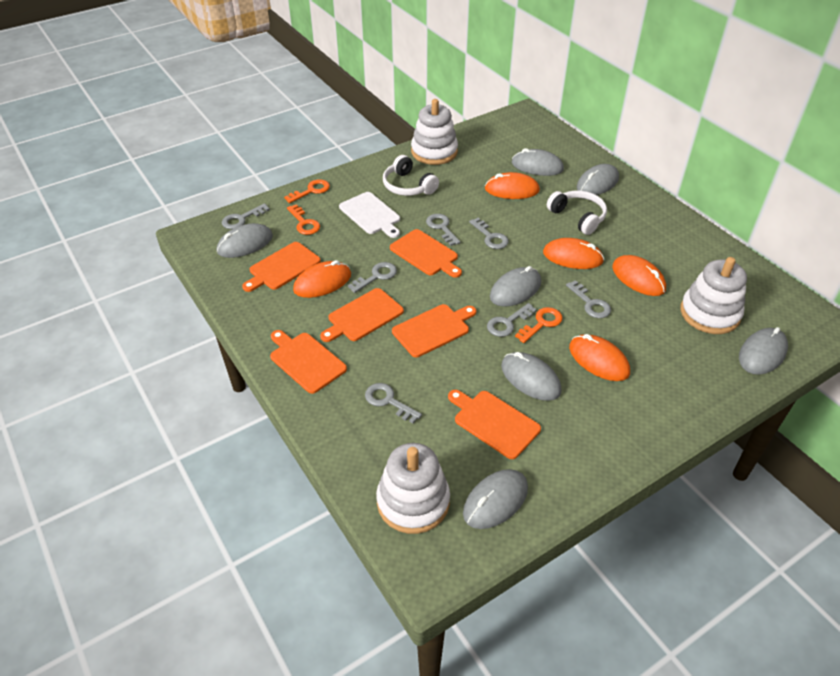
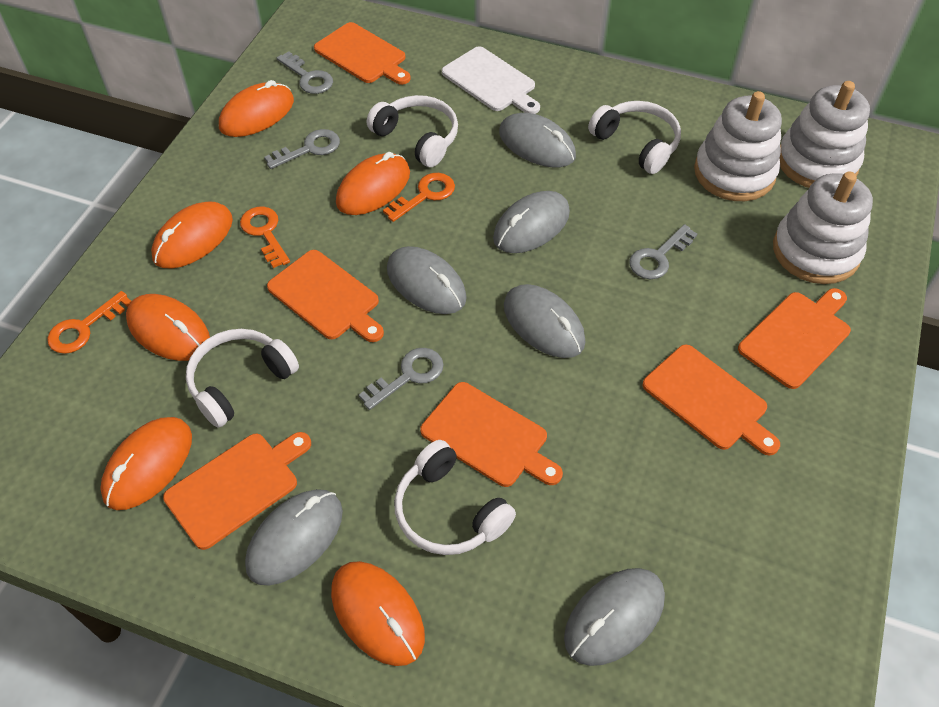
grey key: 7 -> 4
grey mouse: 7 -> 6
orange mouse: 5 -> 6
white headphones: 2 -> 4

